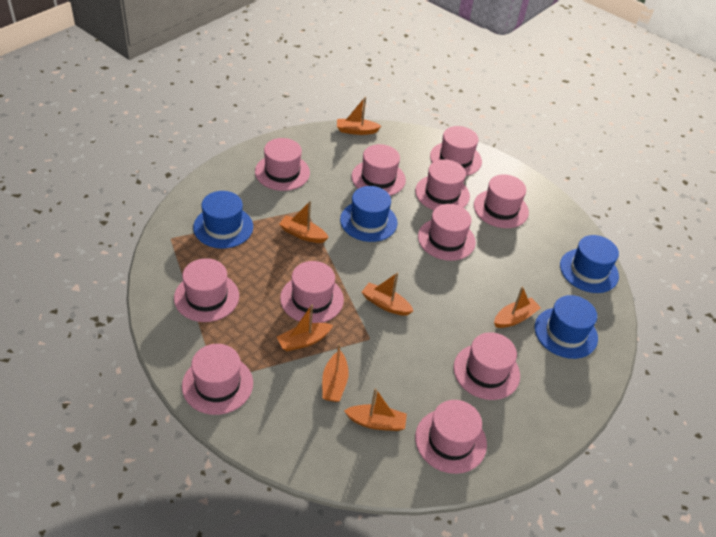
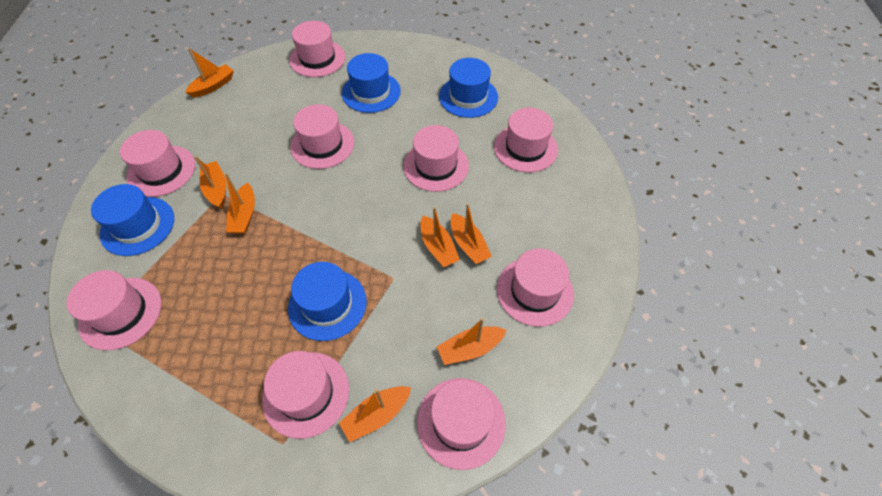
pink hat: 11 -> 9

